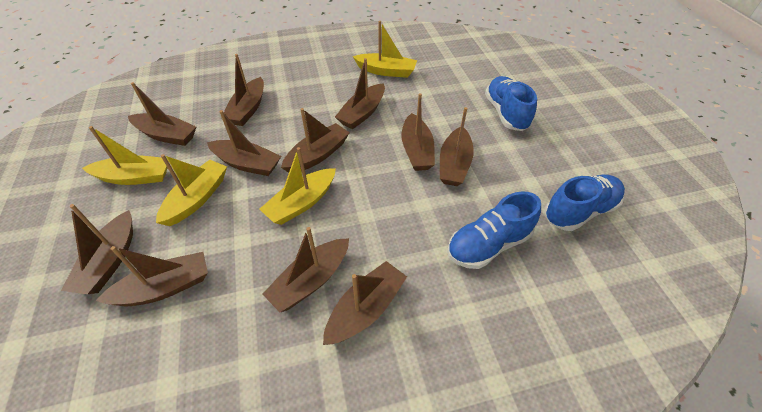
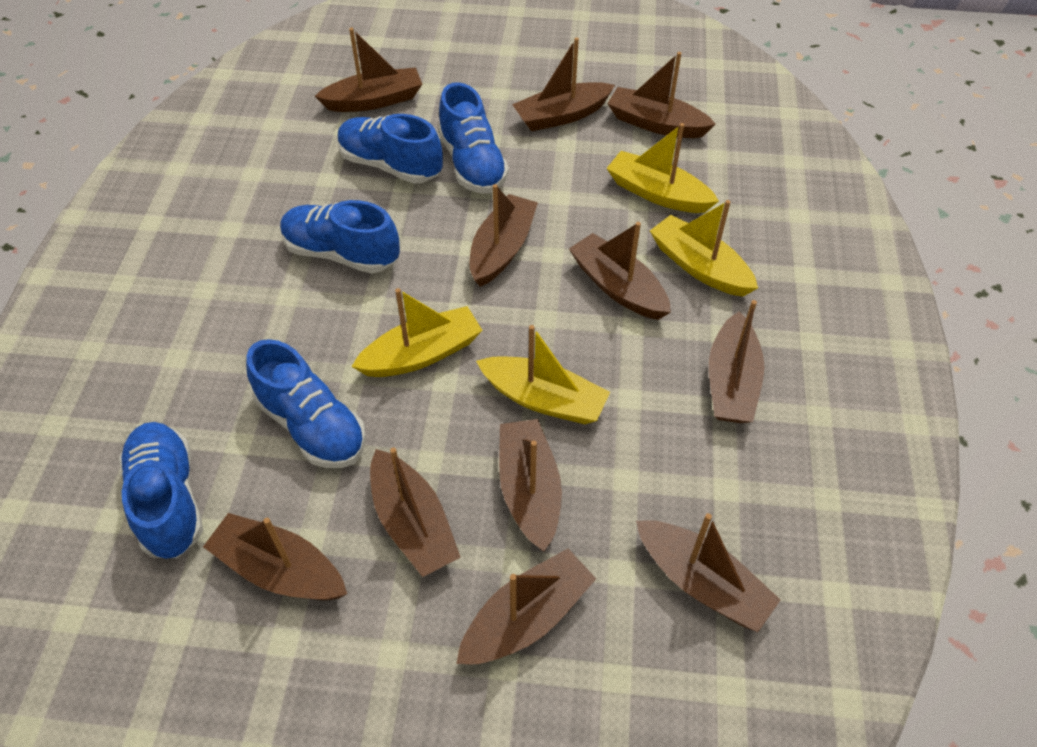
blue shoe: 3 -> 5

